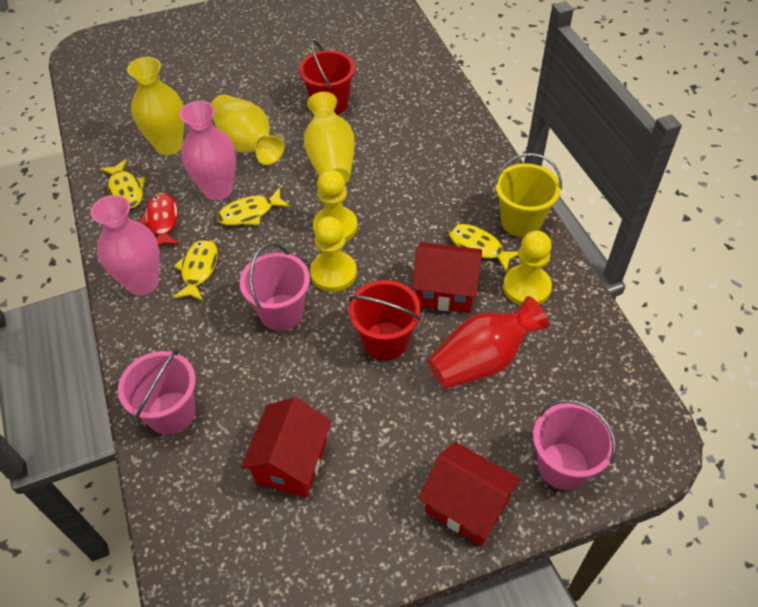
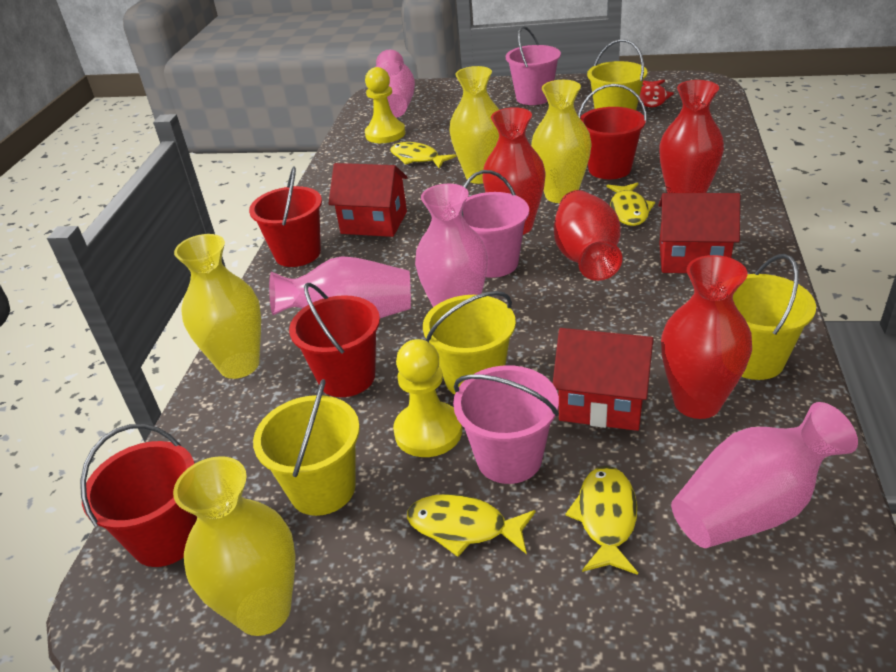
pink vase: 2 -> 4
red bucket: 2 -> 4
red vase: 1 -> 4
yellow bucket: 1 -> 4
yellow pawn: 3 -> 2
yellow vase: 3 -> 4

